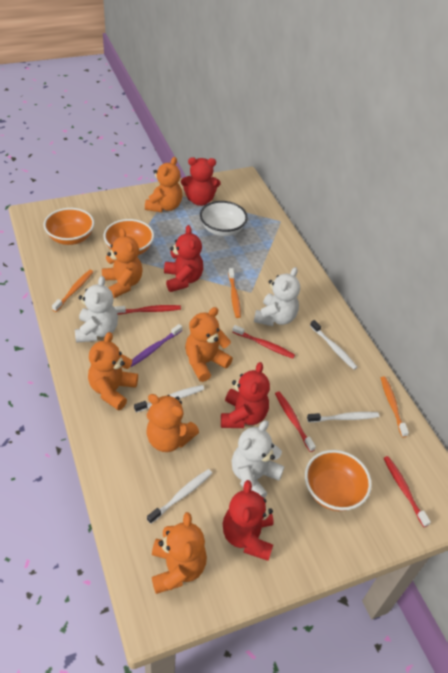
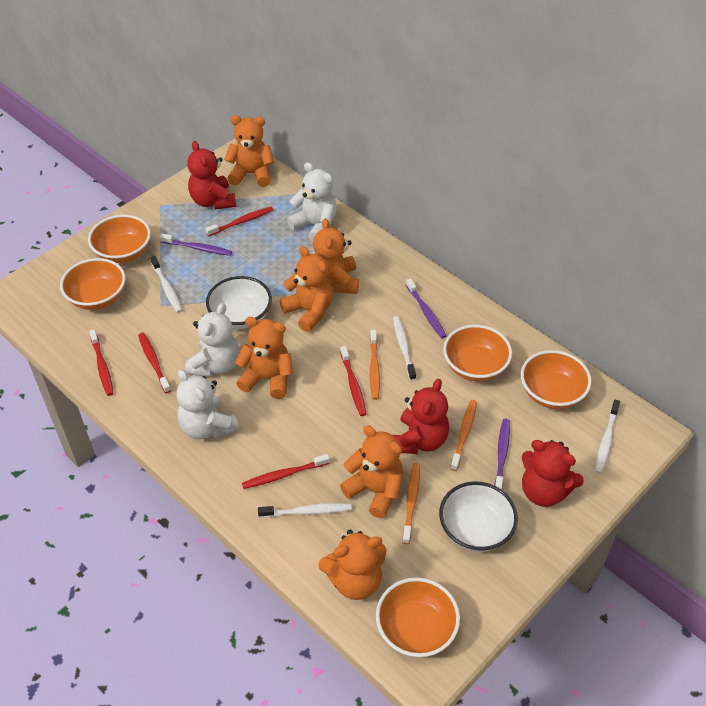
orange bowl: 3 -> 5
purple toothbrush: 1 -> 3
red teddy bear: 4 -> 3
red toothbrush: 4 -> 5
white bowl: 1 -> 2

